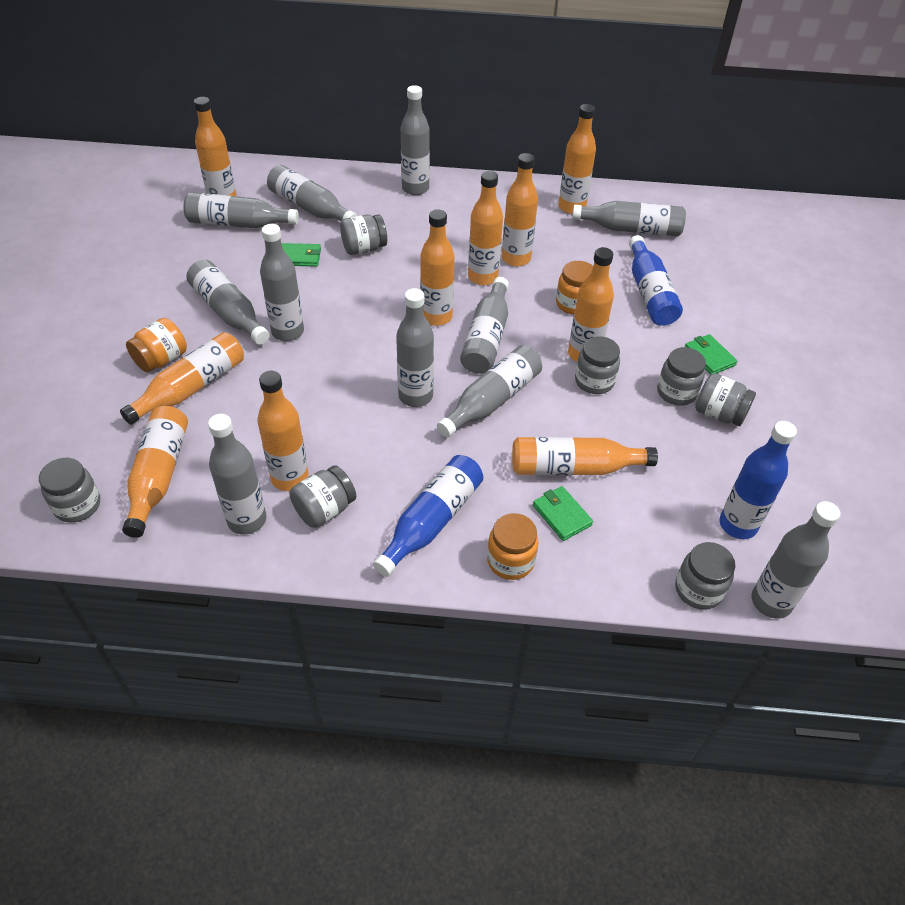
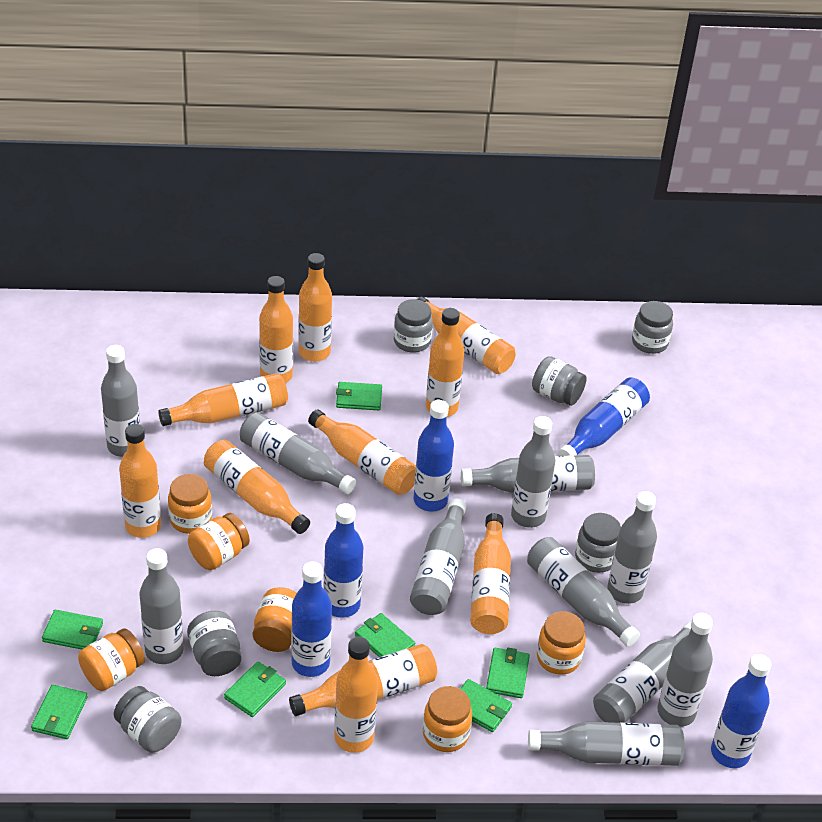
blue bottle: 3 -> 5
green wallet: 3 -> 7
grey jar: 7 -> 6
orange bottle: 10 -> 11
orange jar: 3 -> 6

